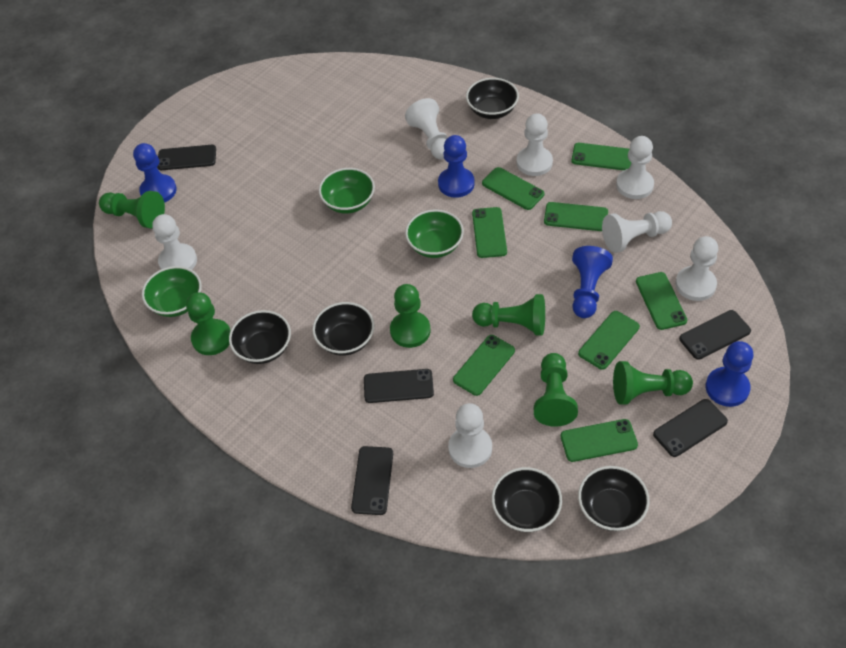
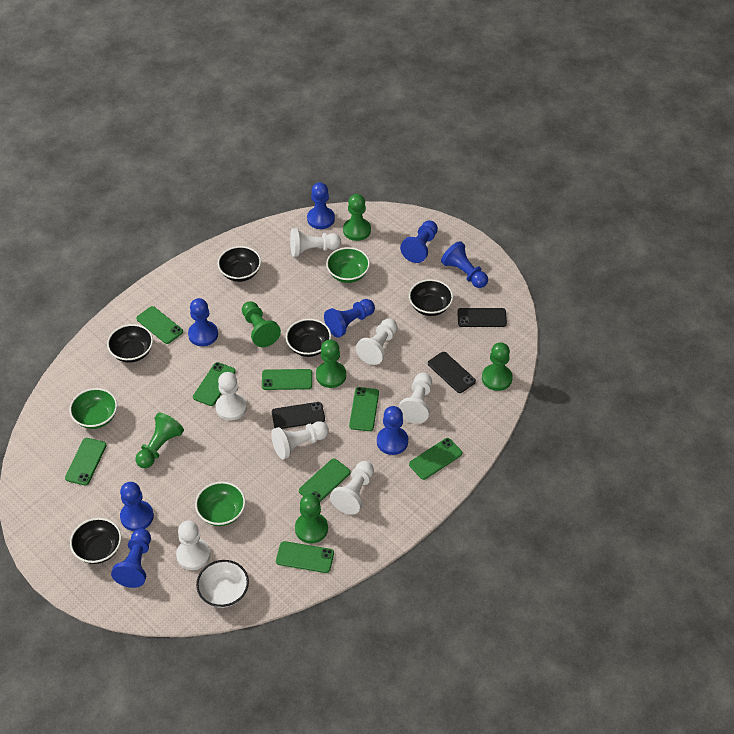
black phone: 5 -> 3
blue pawn: 4 -> 8
white bowl: 0 -> 1

